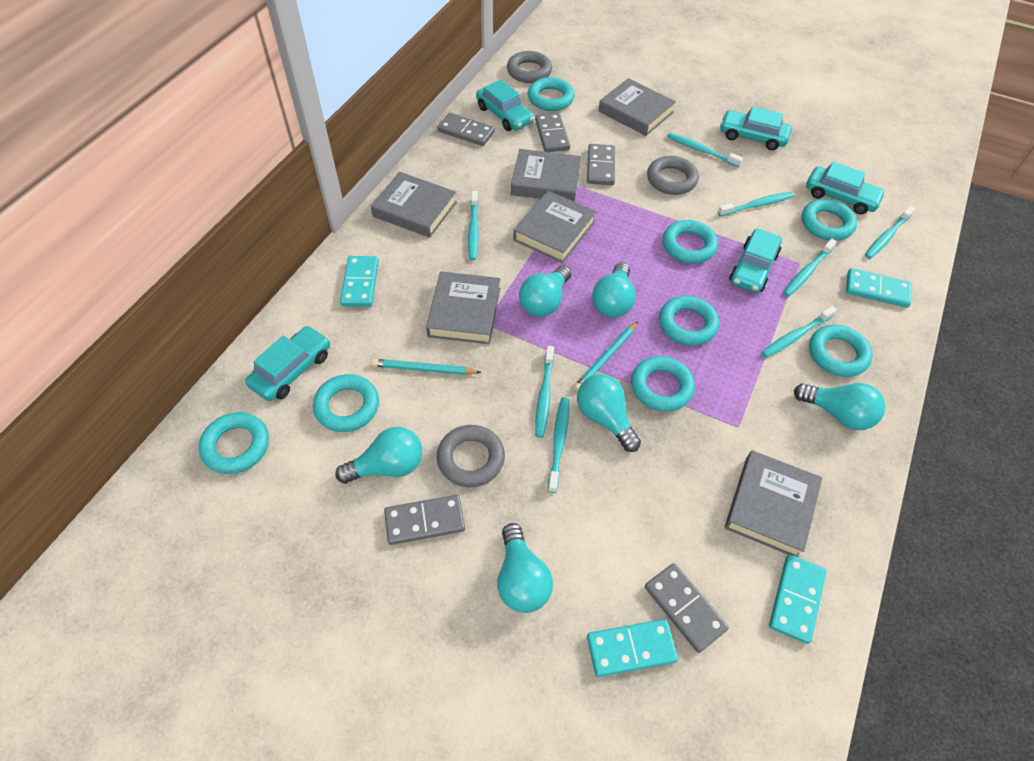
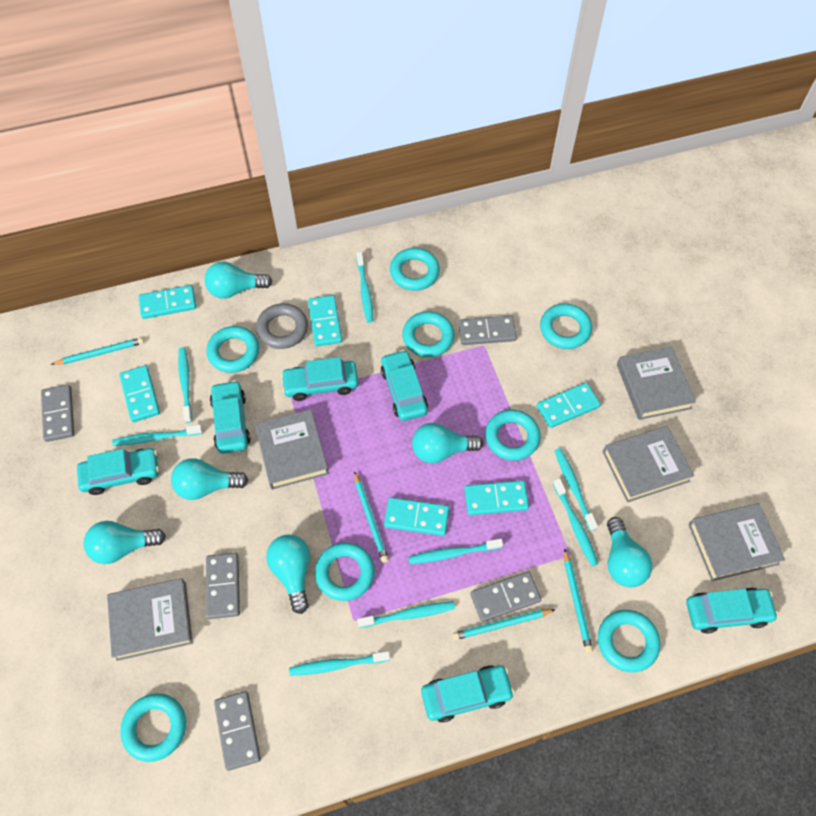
grey book: 6 -> 5
grey ring: 3 -> 1
turquoise car: 5 -> 6
turquoise domino: 4 -> 6
turquoise pencil: 2 -> 4

